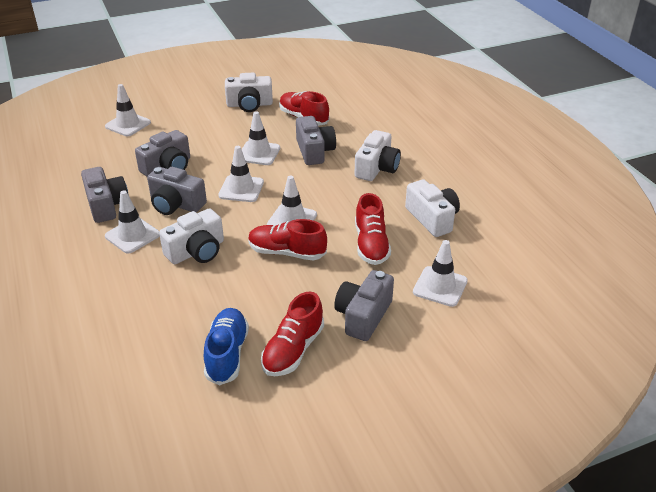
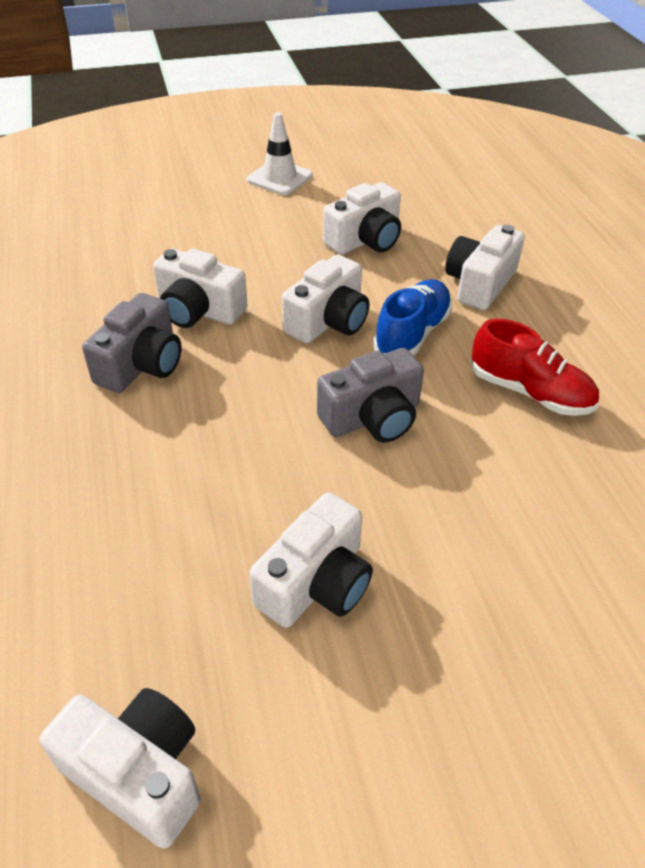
grey camera: 5 -> 2
red shoe: 4 -> 1
white camera: 4 -> 6
white traffic cone: 6 -> 1

